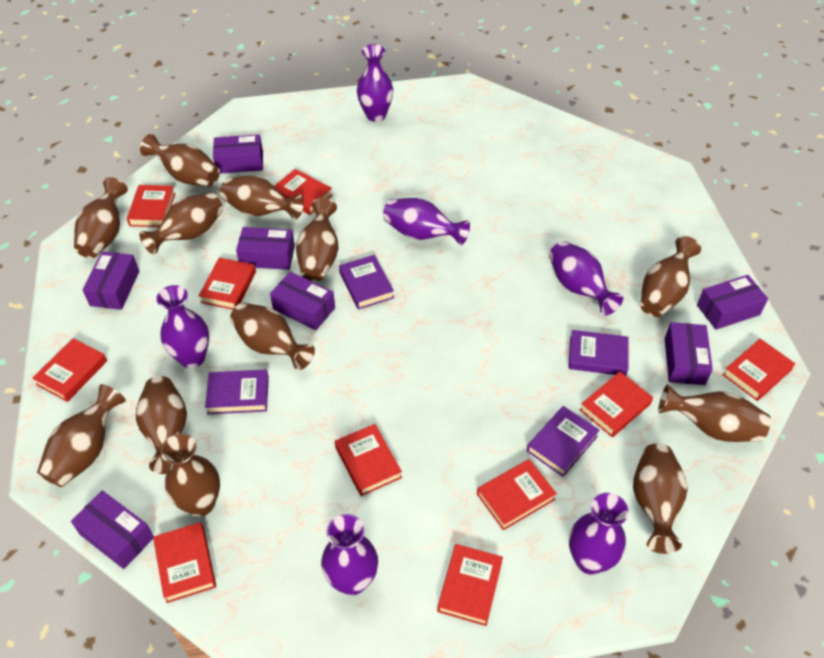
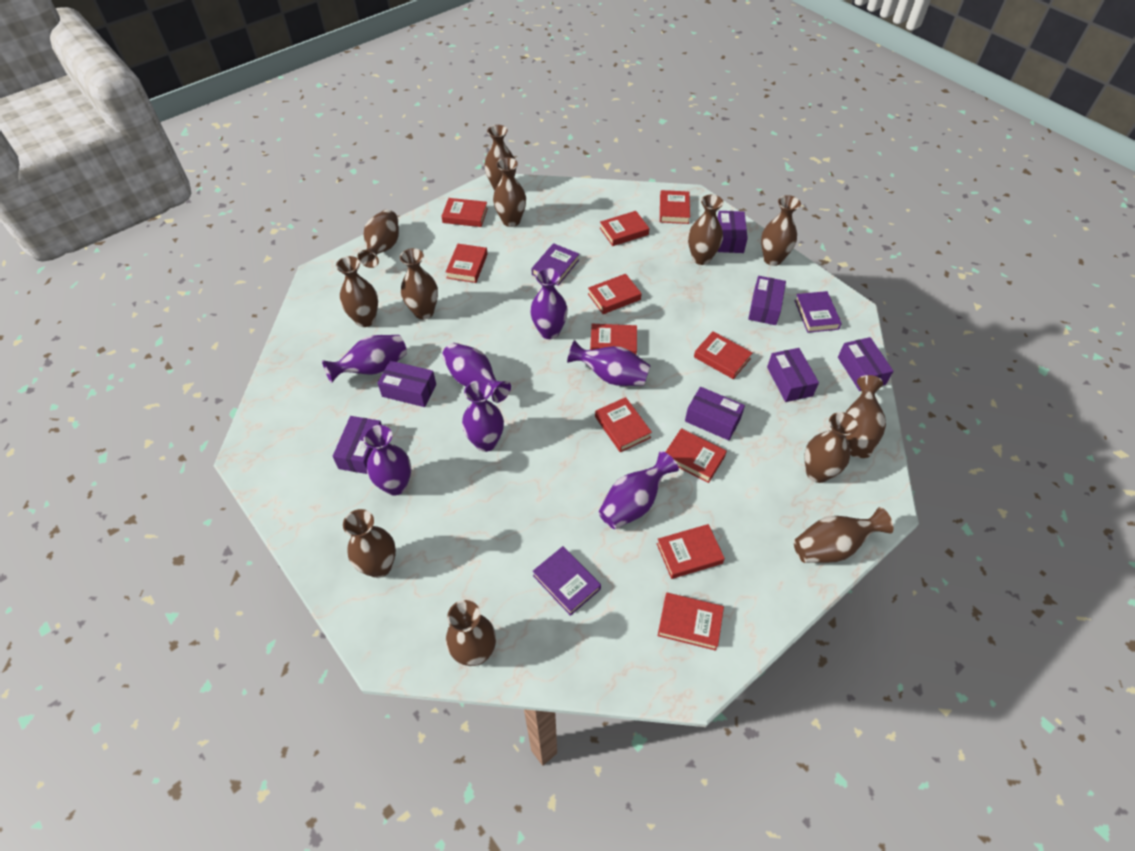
purple book: 4 -> 3
purple vase: 6 -> 7
red book: 10 -> 11

